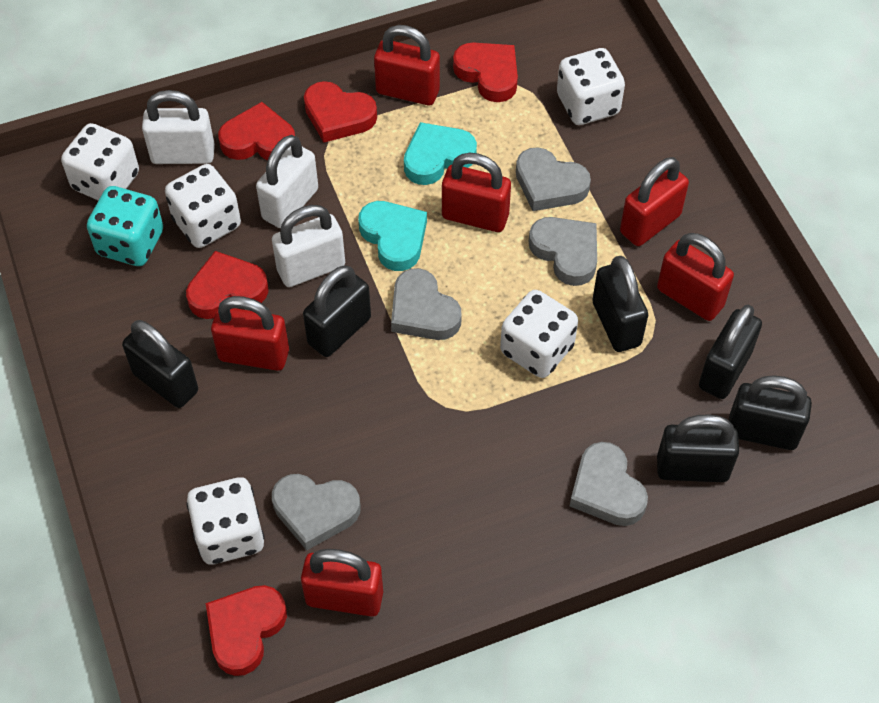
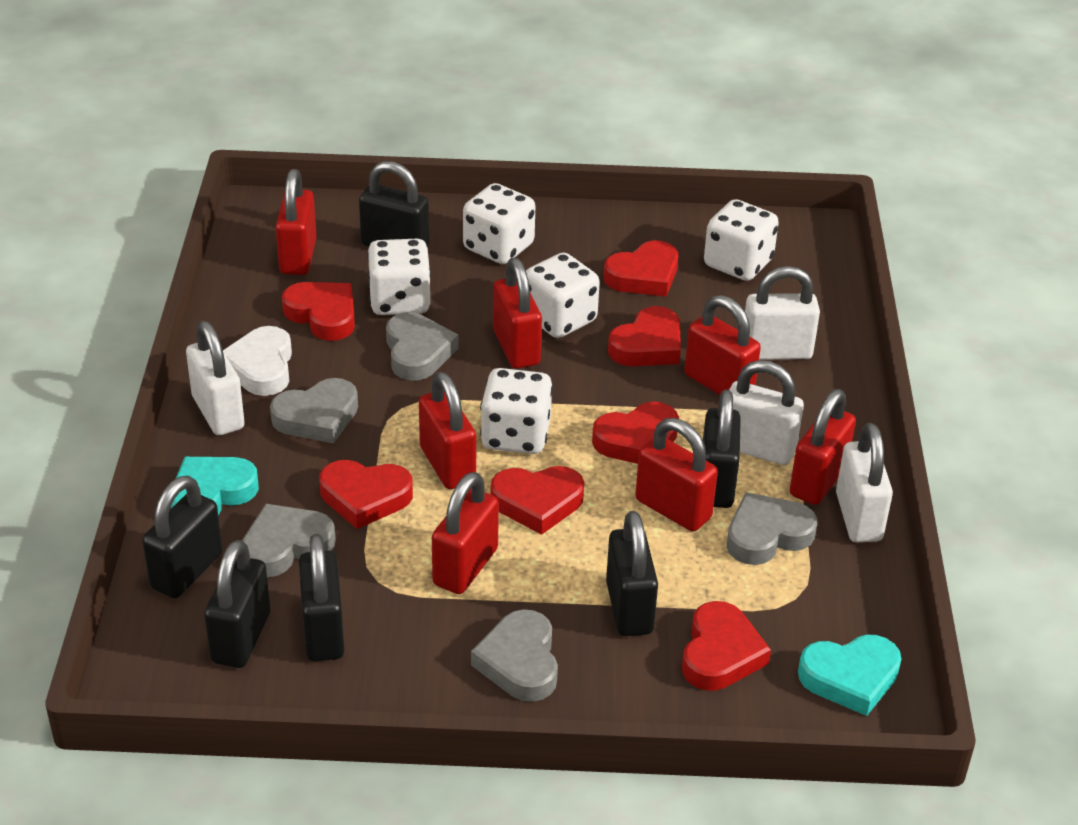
red heart: 5 -> 7
red padlock: 6 -> 7
turquoise dice: 1 -> 0
white heart: 0 -> 1
white padlock: 3 -> 4

